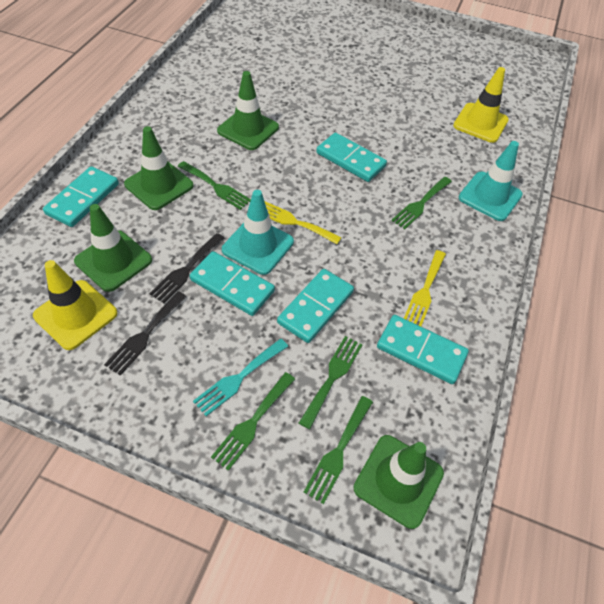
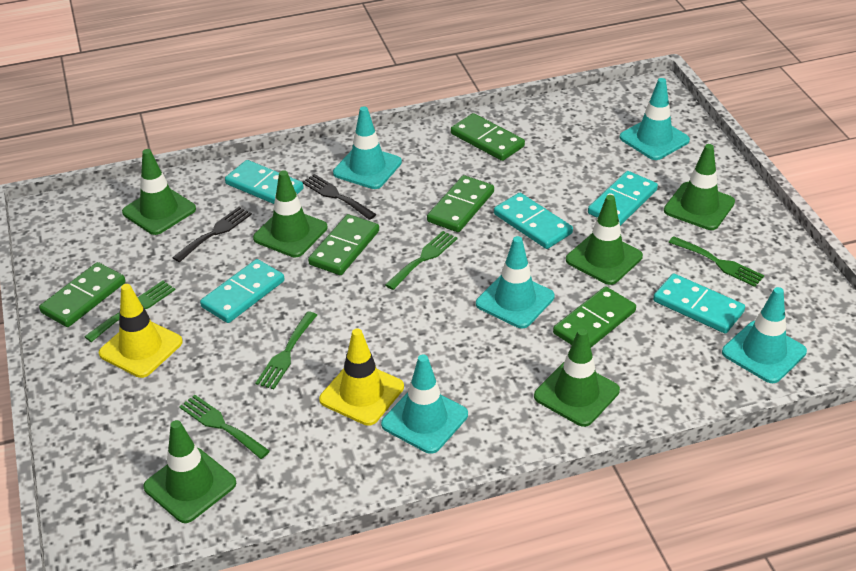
green domino: 0 -> 5
green traffic cone: 4 -> 6
turquoise fork: 1 -> 0
turquoise traffic cone: 2 -> 5
yellow fork: 2 -> 0

